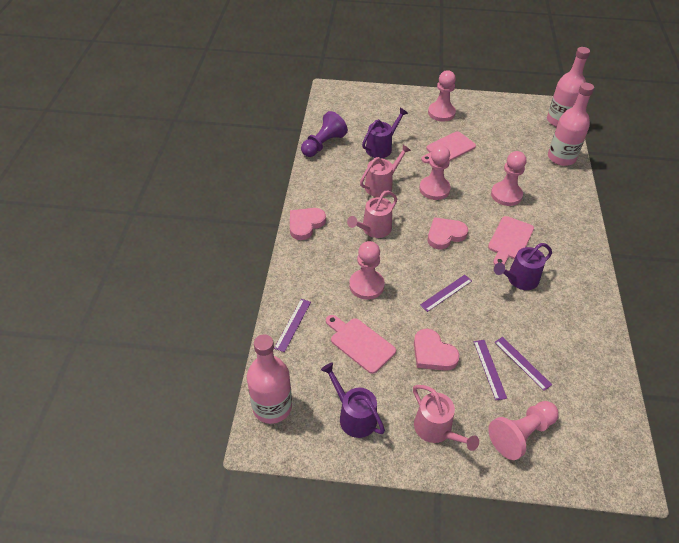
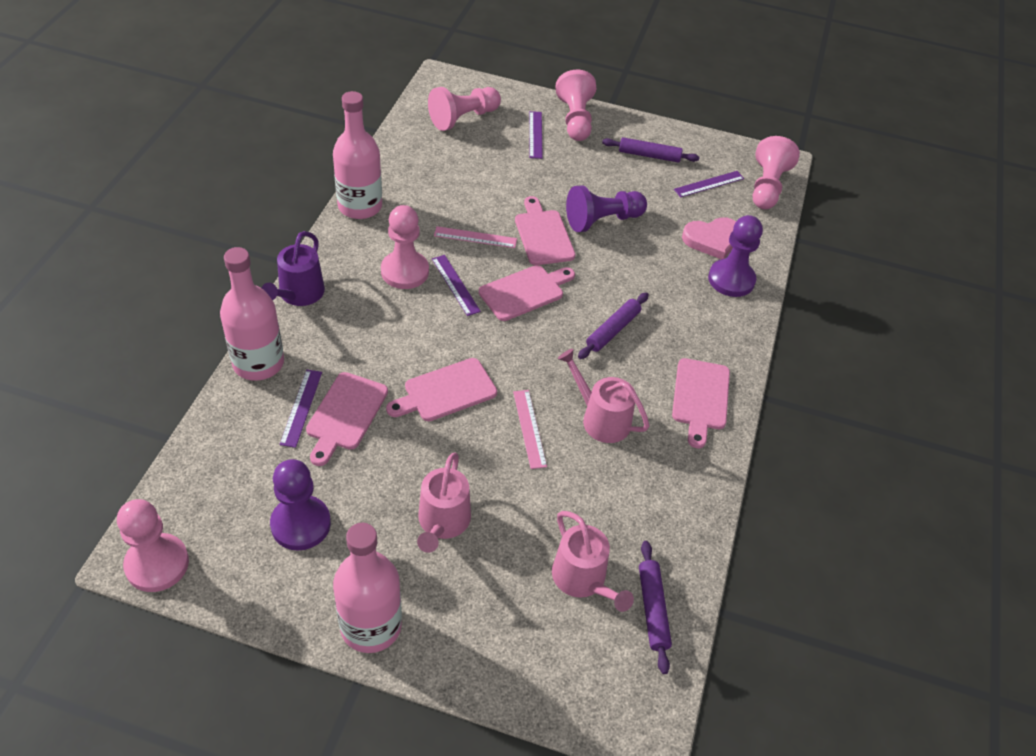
pink cutting board: 3 -> 5
pink heart: 3 -> 1
pink ruler: 0 -> 2
purple pawn: 1 -> 3
purple rolling pin: 0 -> 3
purple watering can: 3 -> 1

